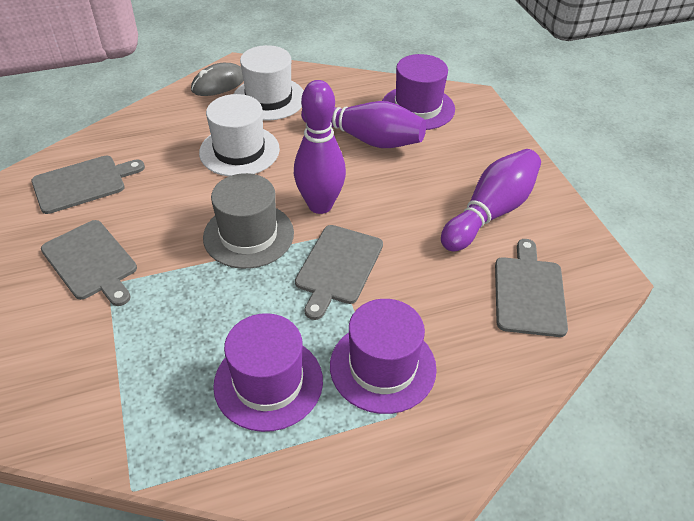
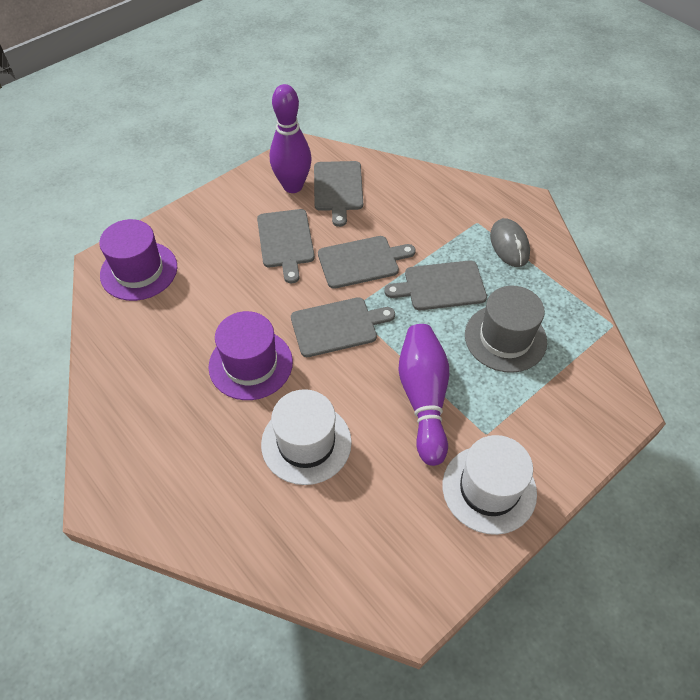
grey cutting board: 4 -> 5
purple bowling pin: 3 -> 2
purple hat: 3 -> 2

